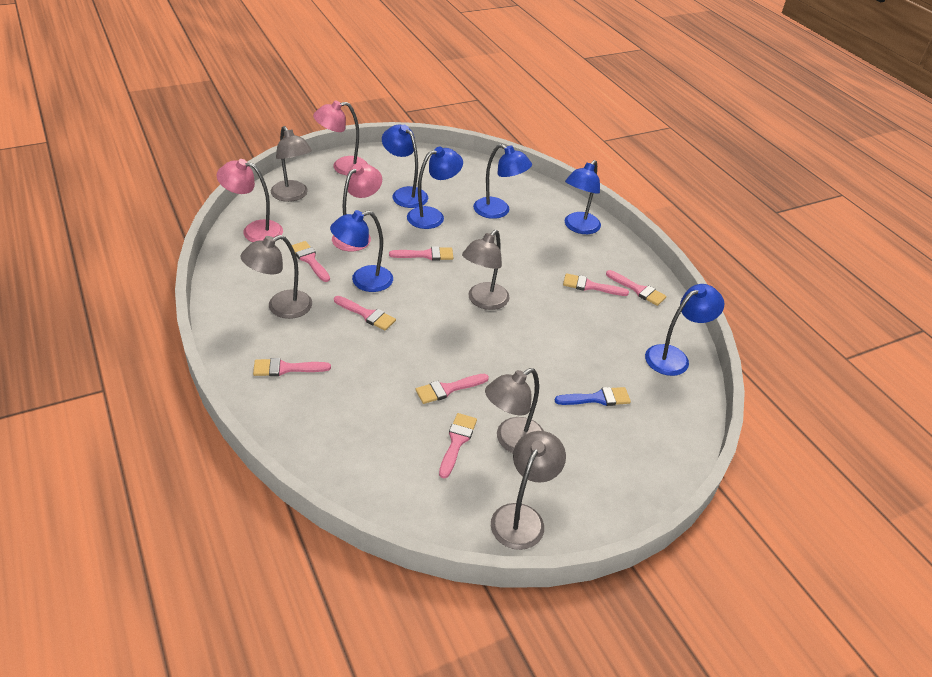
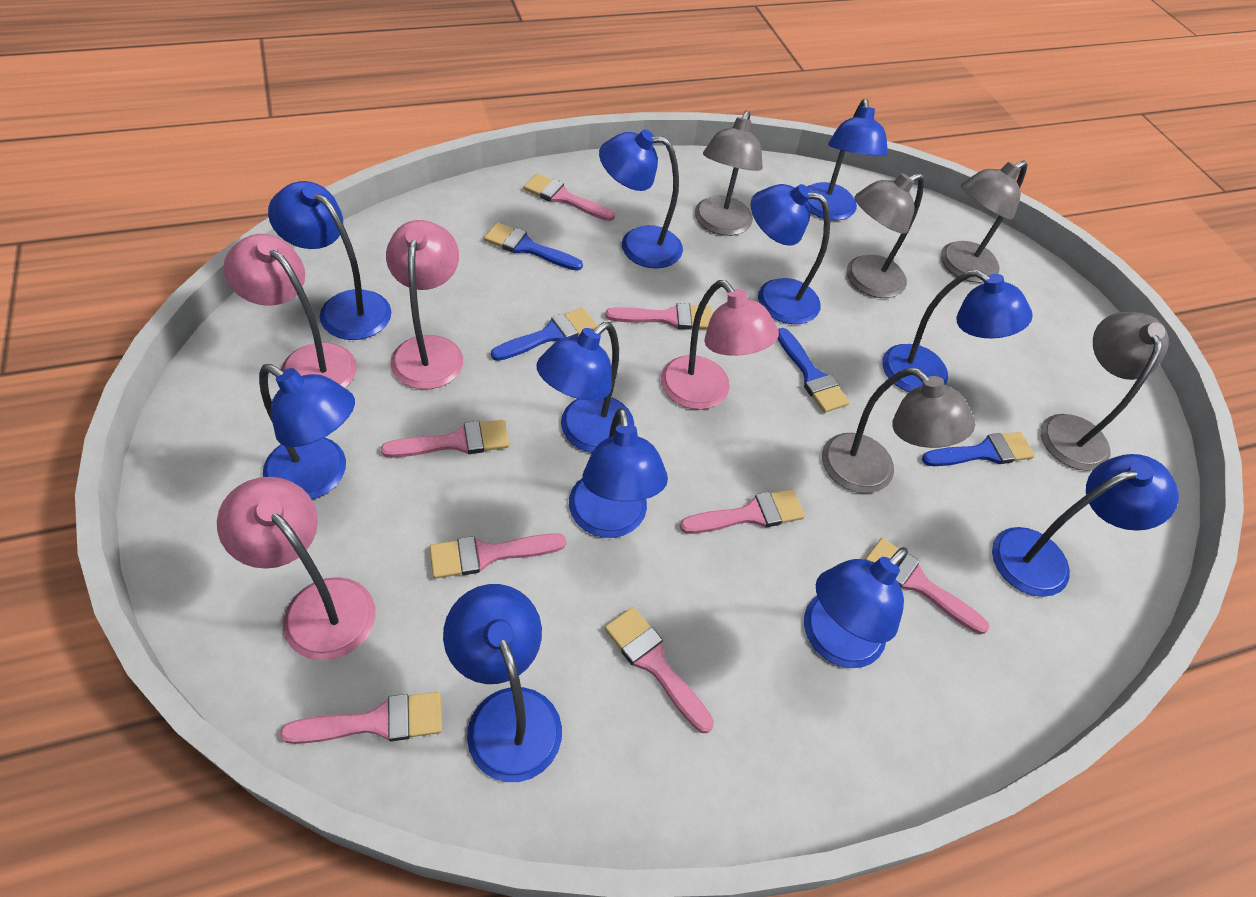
blue brush: 1 -> 4
blue lamp: 6 -> 11
pink lamp: 3 -> 4

